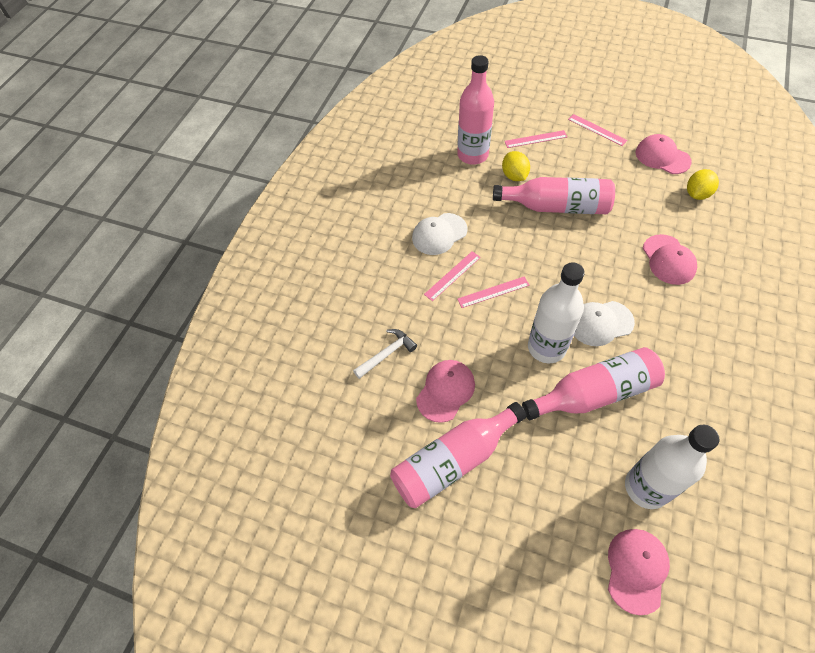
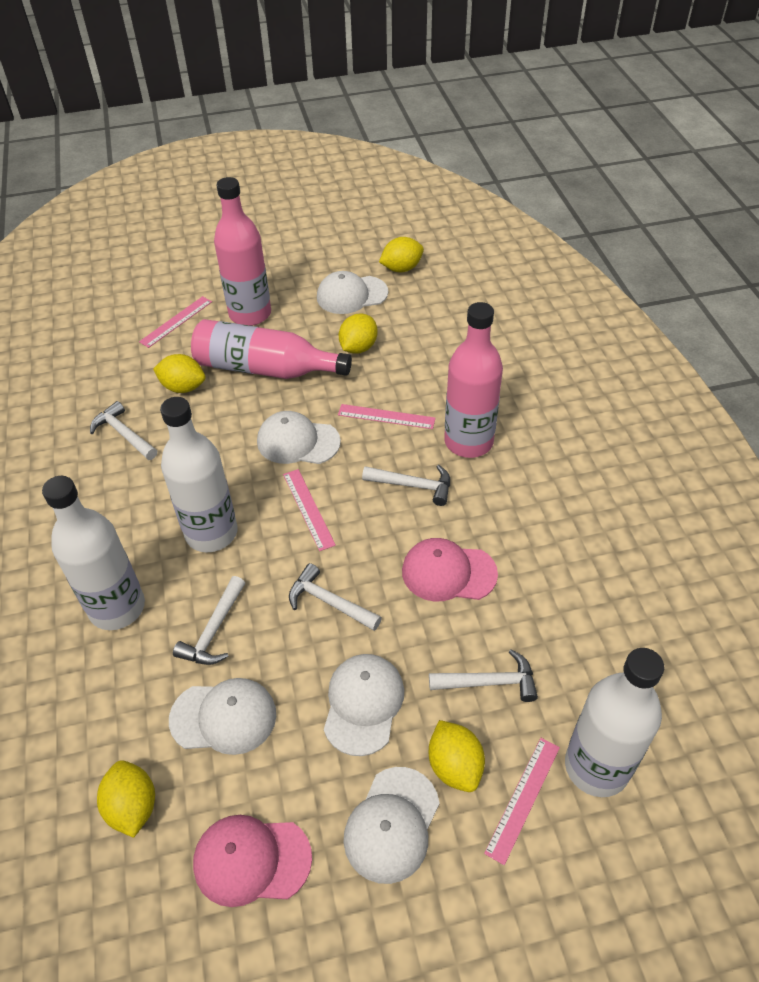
pink bottle: 4 -> 3
pink cap: 4 -> 2
white bottle: 2 -> 3
white cap: 2 -> 5
white hammer: 1 -> 5
yellow lemon: 2 -> 5

